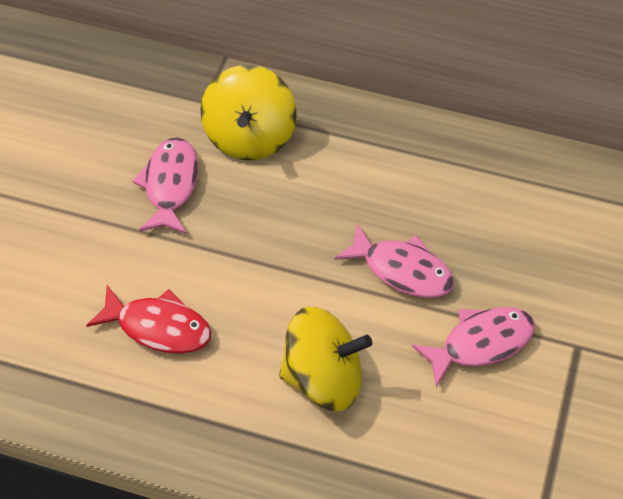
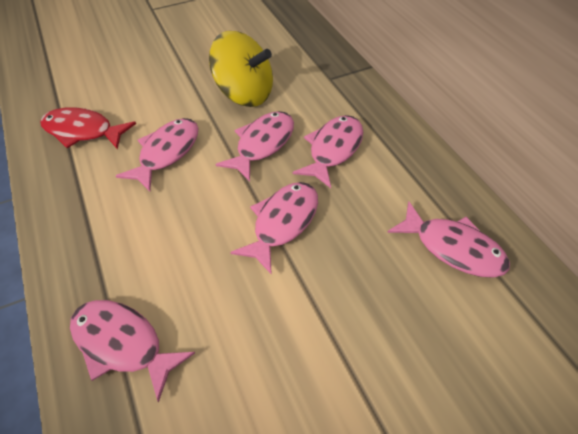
pink fish: 3 -> 6
yellow spinning top: 2 -> 1

